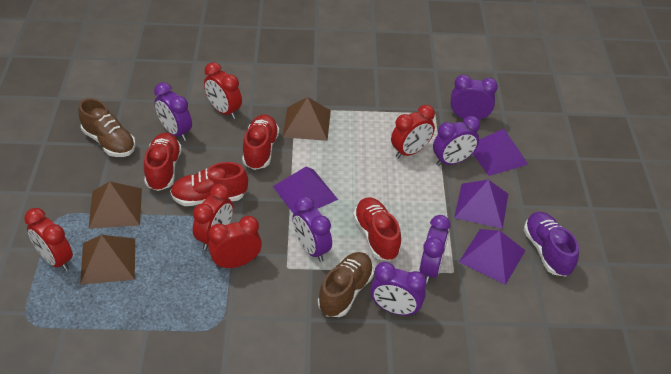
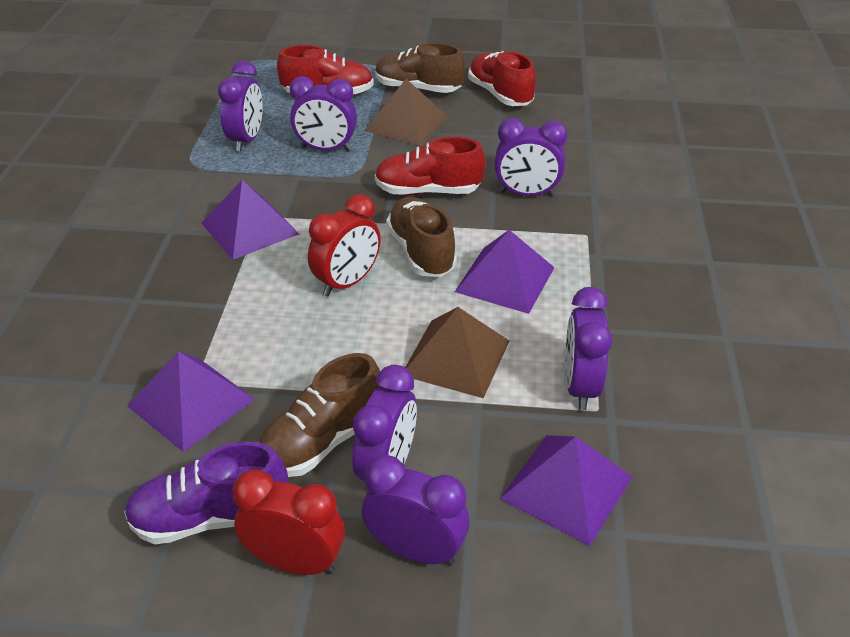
brown pyramid: 3 -> 2
brown shoe: 2 -> 3
red clock: 5 -> 2
red shoe: 4 -> 3

